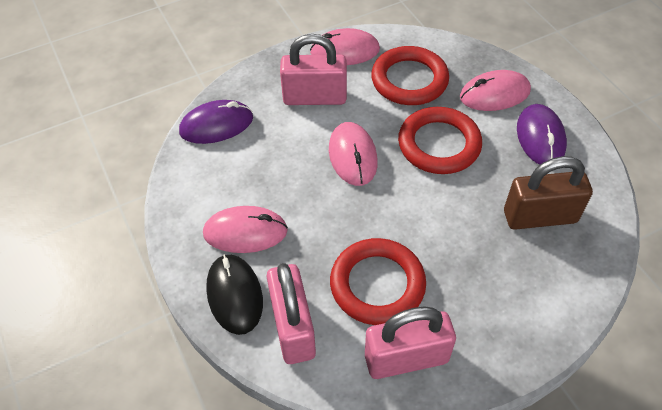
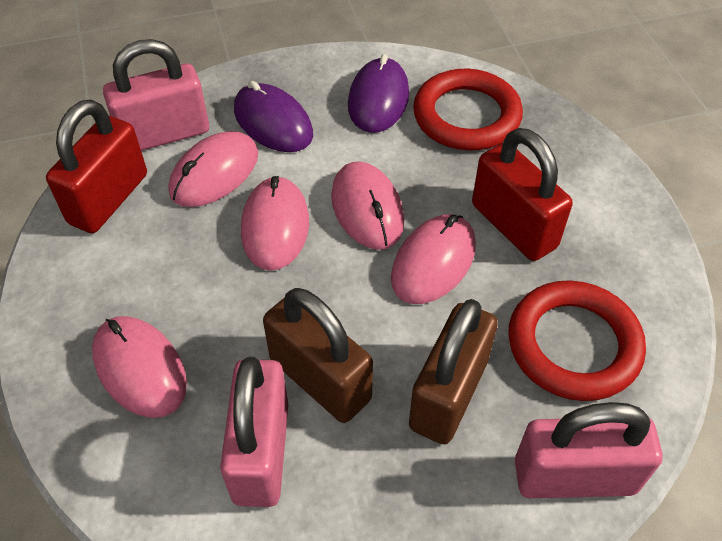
black mouse: 1 -> 0
brown padlock: 1 -> 2
pink mouse: 4 -> 5
red padlock: 0 -> 2
red ring: 3 -> 2

